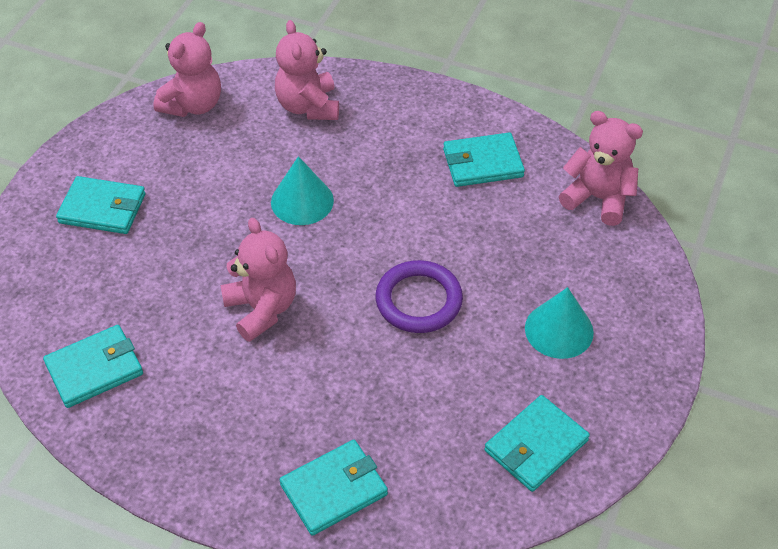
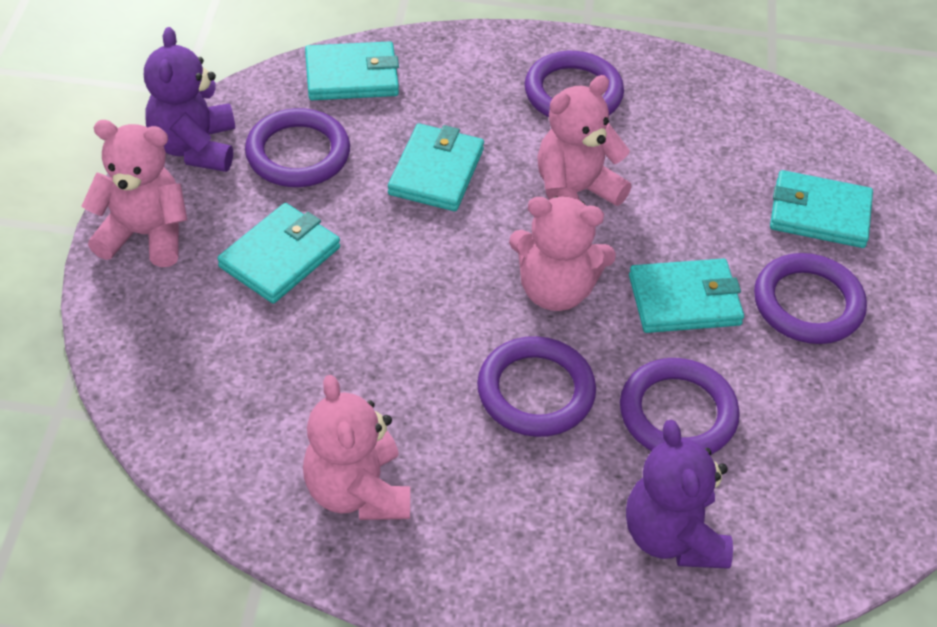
purple ring: 1 -> 5
purple teddy bear: 0 -> 2
turquoise cone: 2 -> 0

